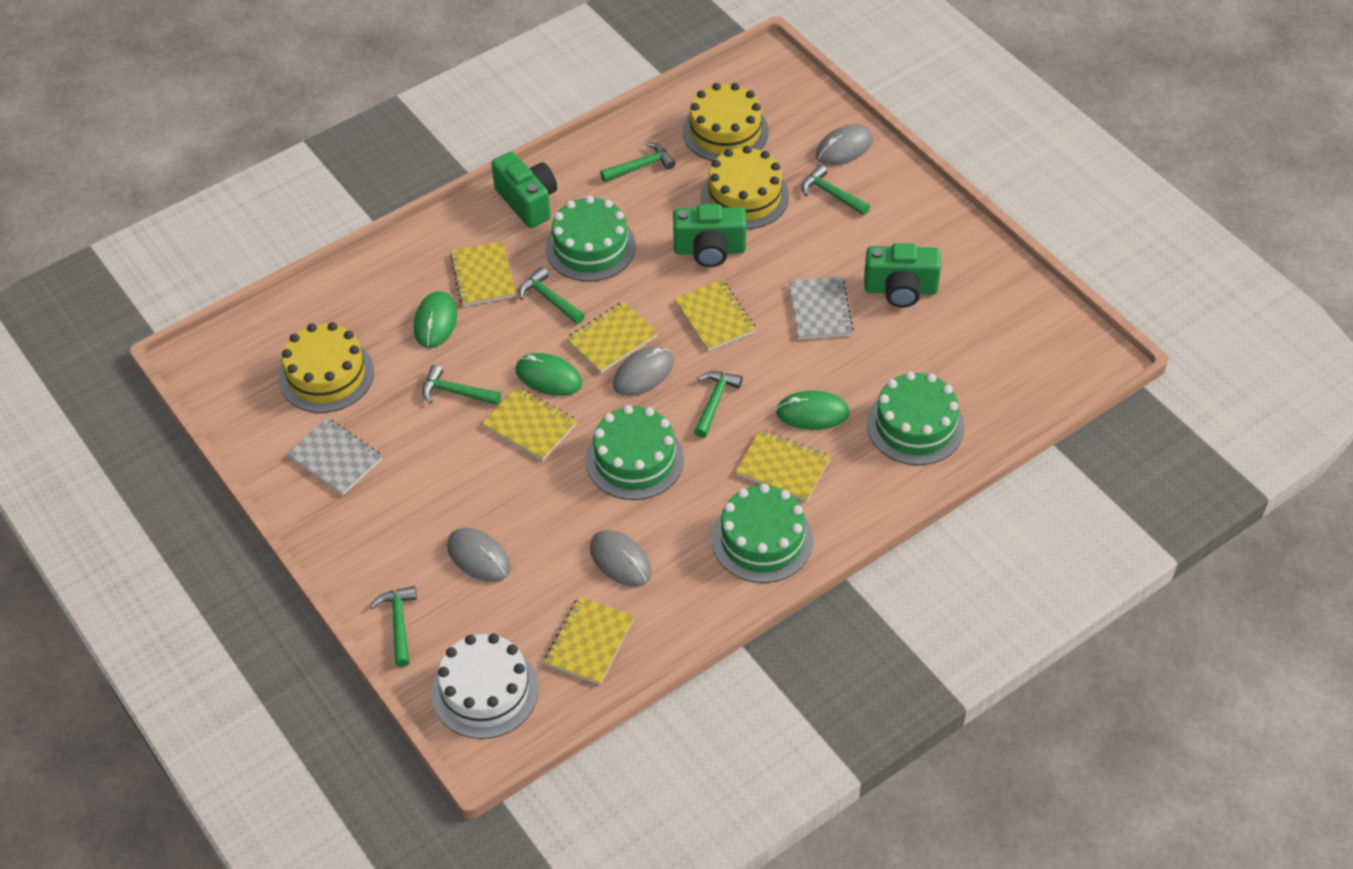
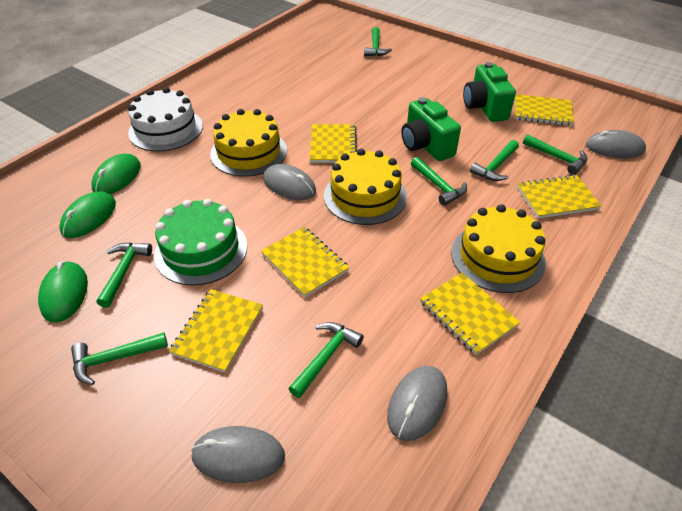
green cake: 4 -> 1
green camera: 3 -> 2
green hammer: 6 -> 7
grey notebook: 2 -> 0

